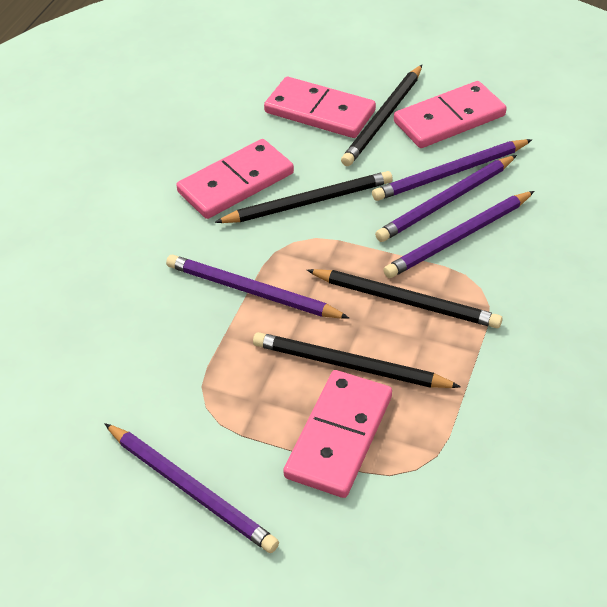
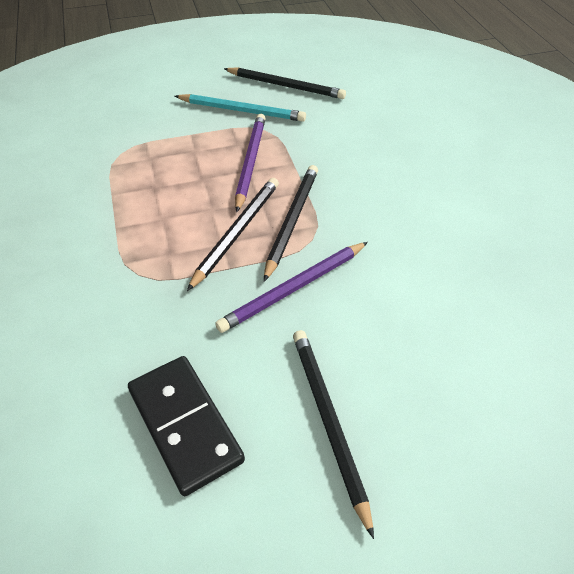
black domino: 0 -> 1
pink domino: 4 -> 0
purple pencil: 5 -> 2
turquoise pencil: 0 -> 1

